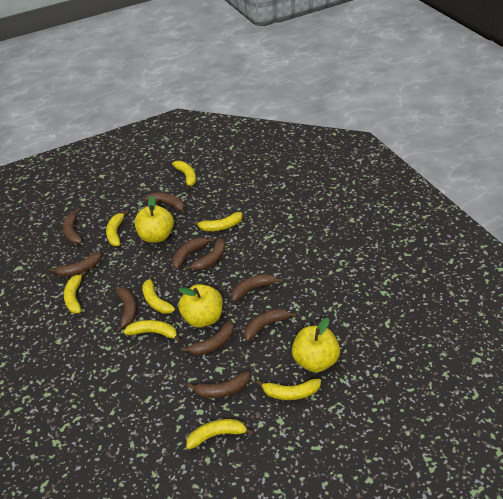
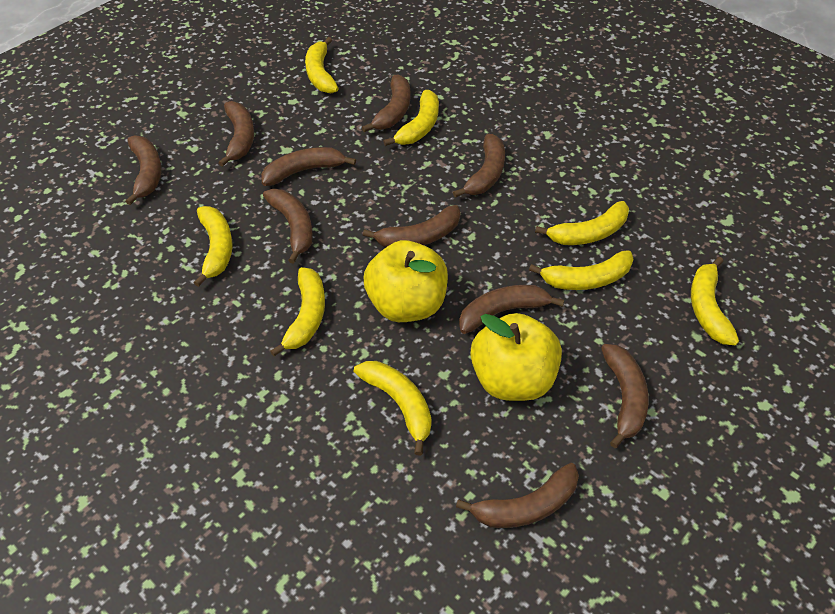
yellow apple: 3 -> 2

